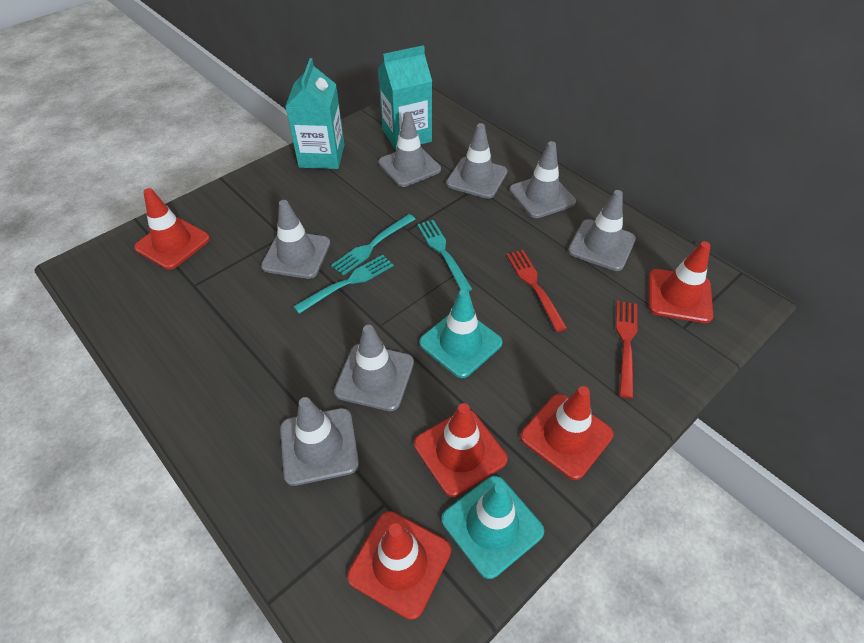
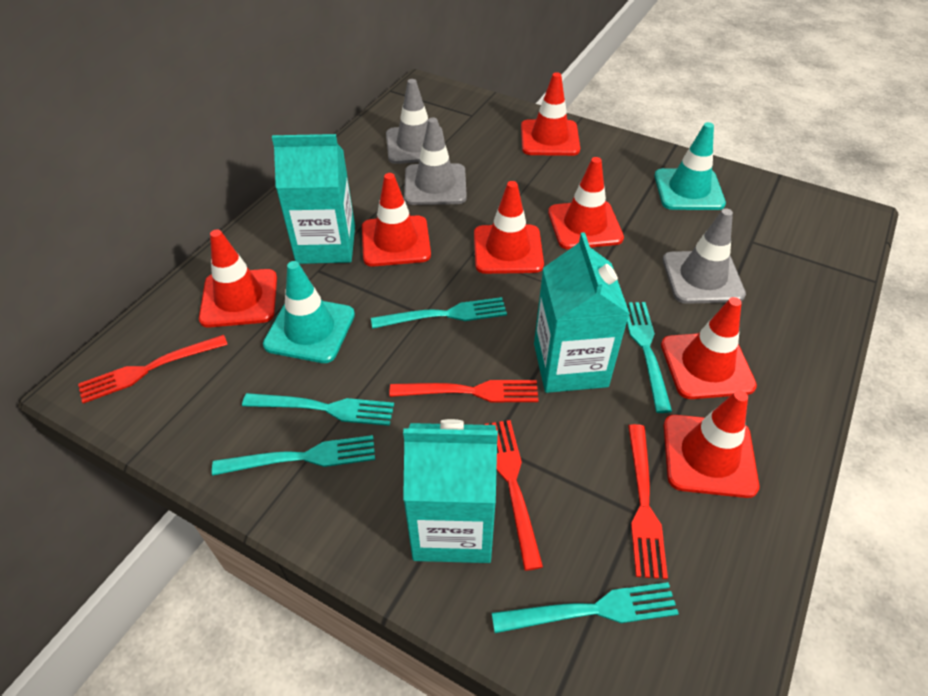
grey traffic cone: 7 -> 3
red fork: 2 -> 4
red traffic cone: 5 -> 7
turquoise carton: 2 -> 3
turquoise fork: 3 -> 5

